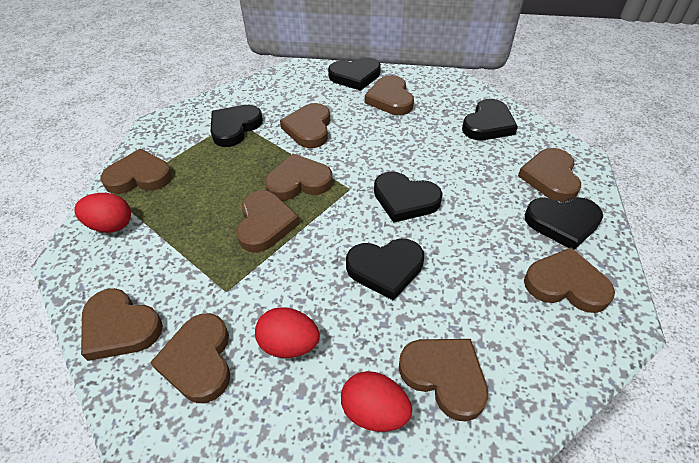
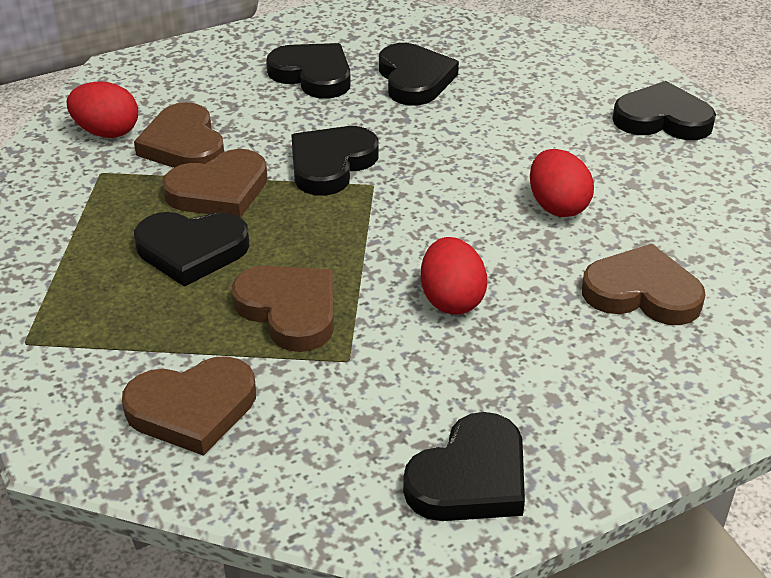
brown heart: 10 -> 5

